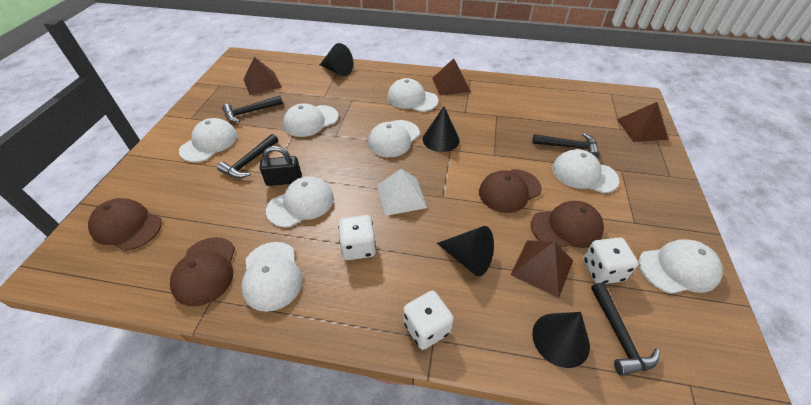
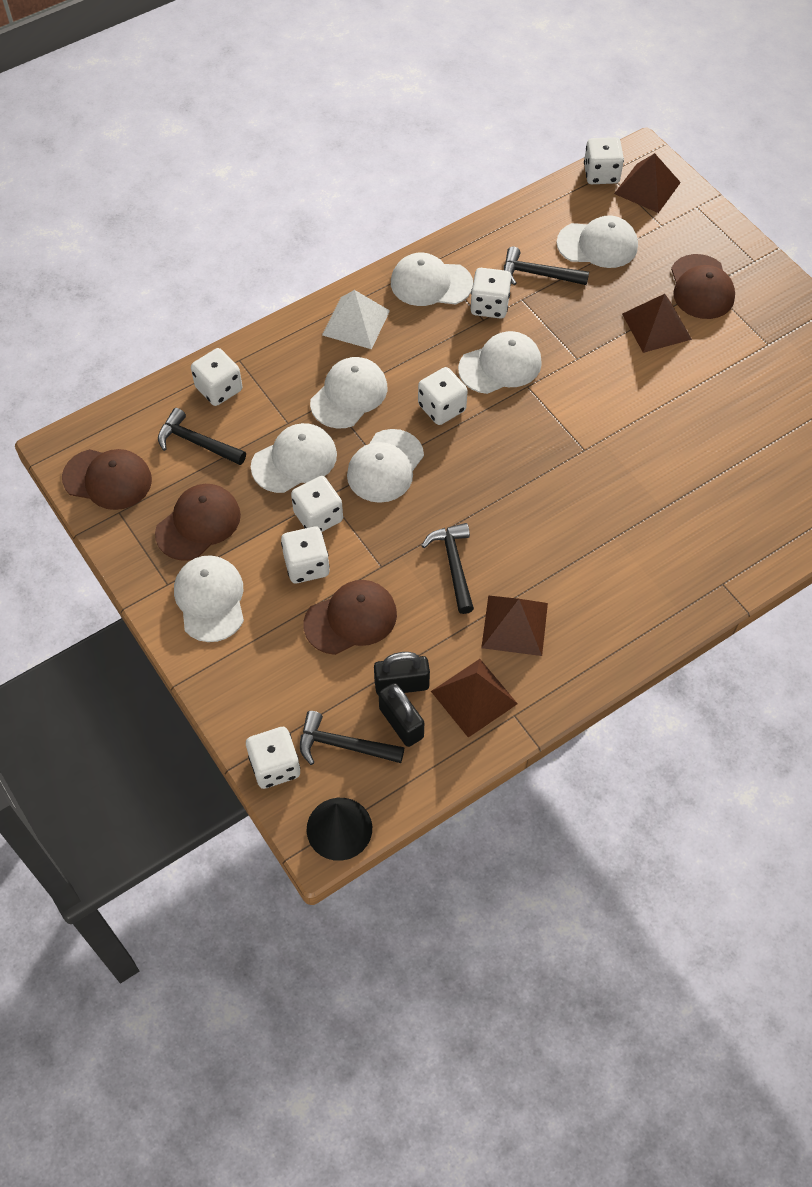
black cone: 4 -> 1
black padlock: 1 -> 2
white cap: 8 -> 7
white dice: 3 -> 7

